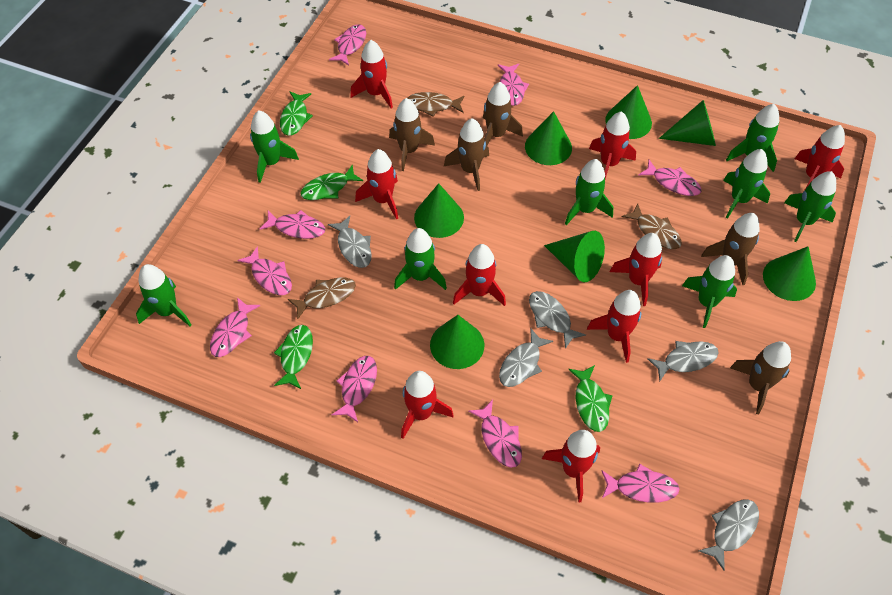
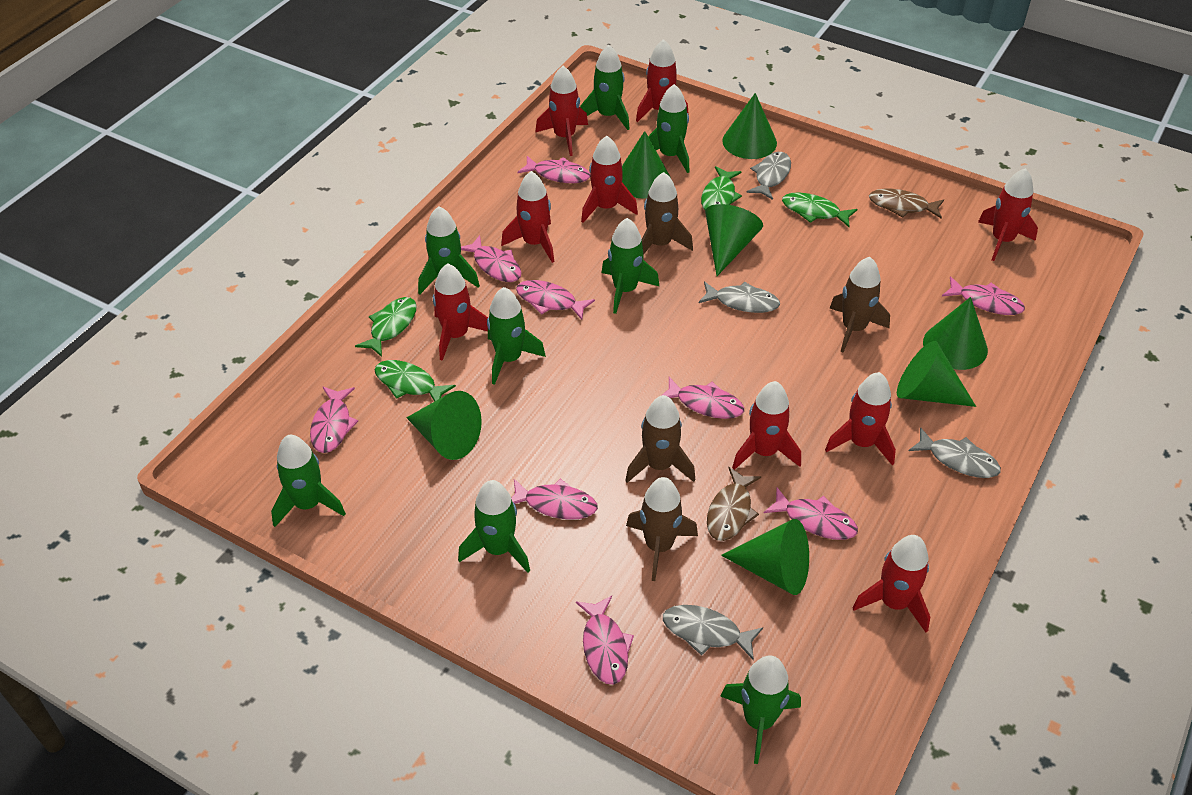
brown fish: 3 -> 2
brown rocket: 5 -> 4
grey fish: 5 -> 4

